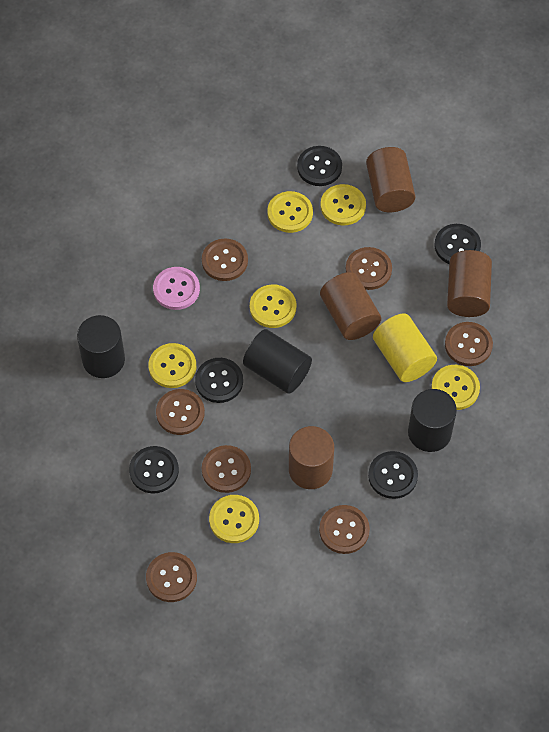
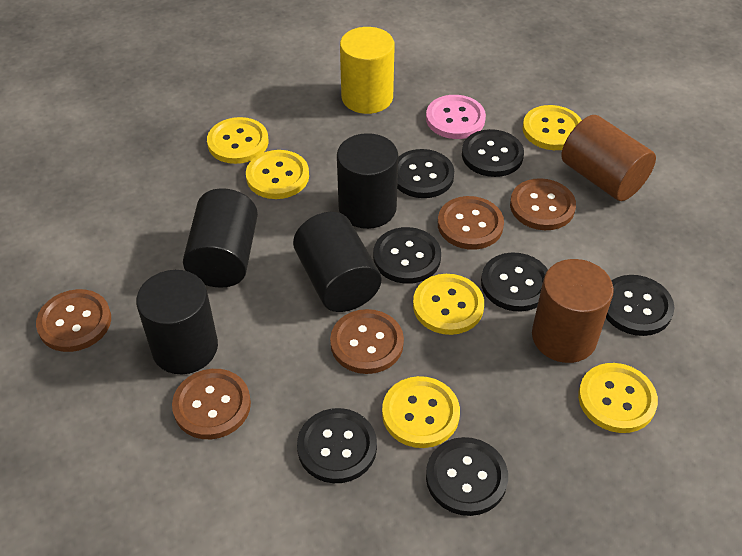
black button: 5 -> 7
black cylinder: 3 -> 4
brown button: 7 -> 5
brown cylinder: 4 -> 2

